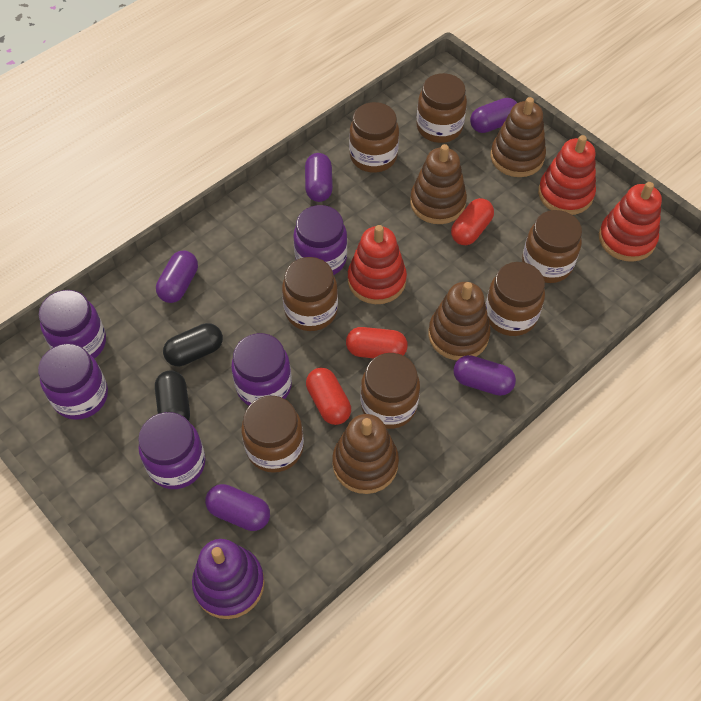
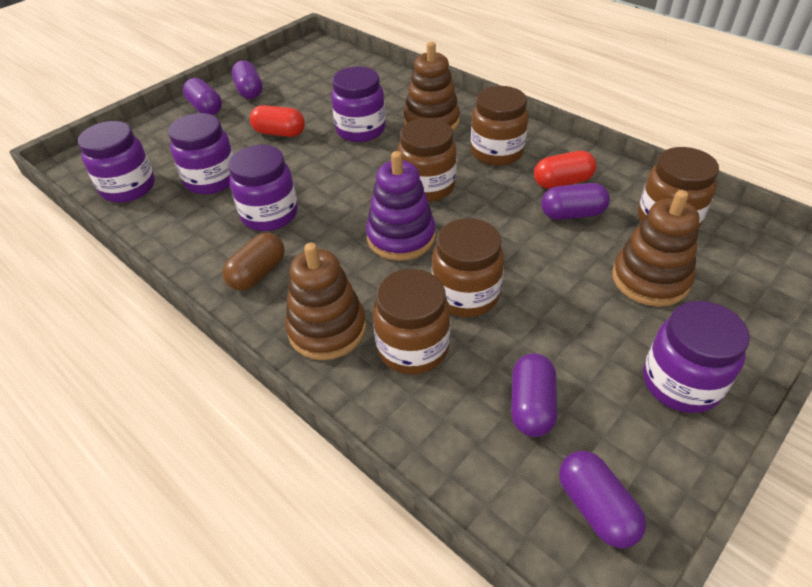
black capsule: 2 -> 0
brown capsule: 0 -> 1
brown jar: 7 -> 5
brown stacking toy: 4 -> 3
red capsule: 3 -> 2
red stacking toy: 3 -> 0

